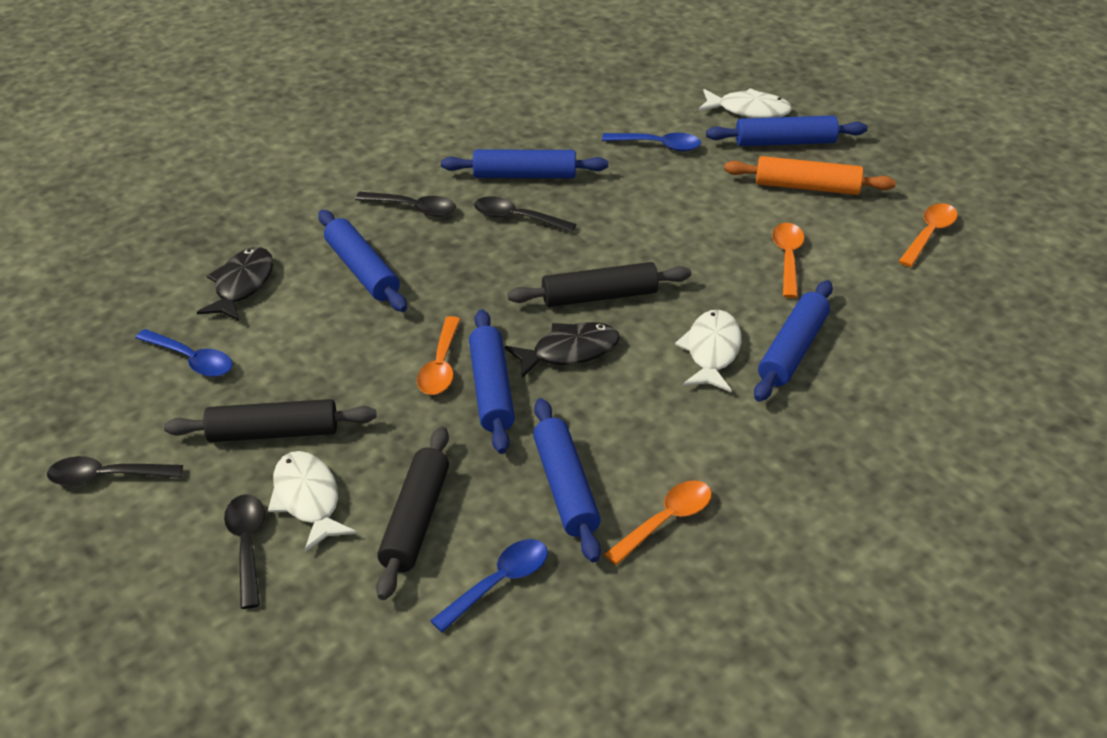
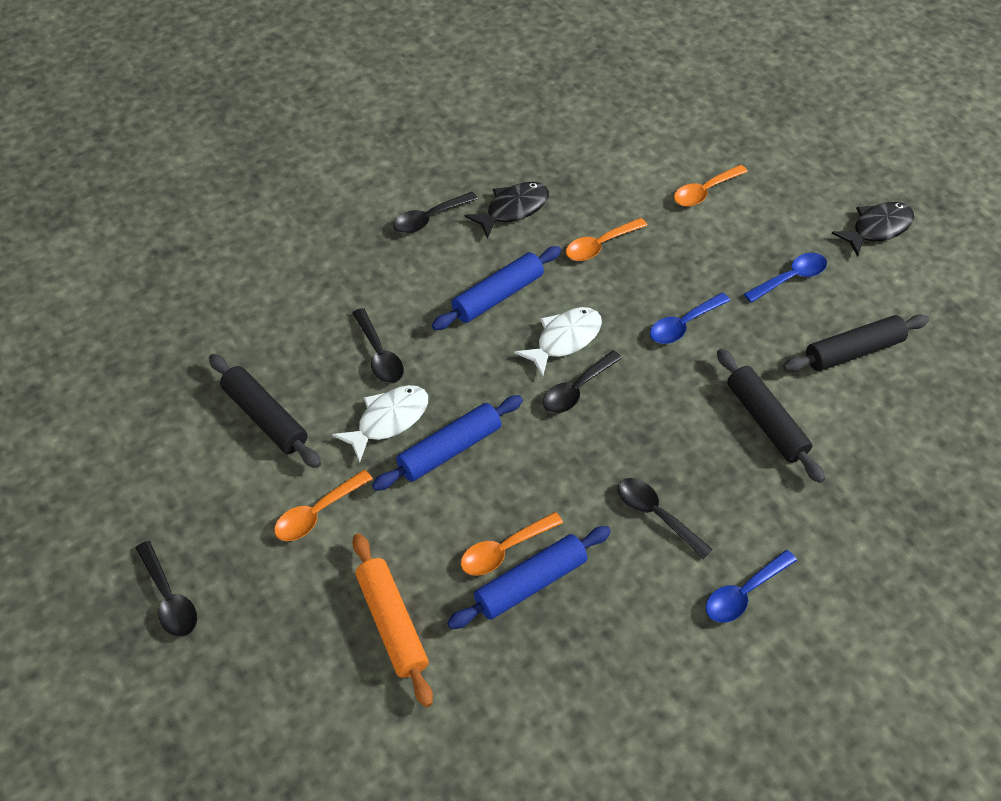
black spoon: 4 -> 5
blue rolling pin: 6 -> 3
white fish: 3 -> 2

